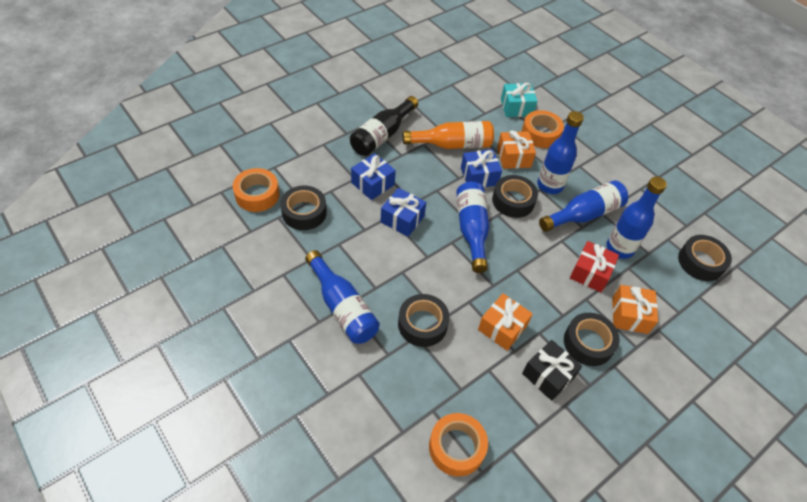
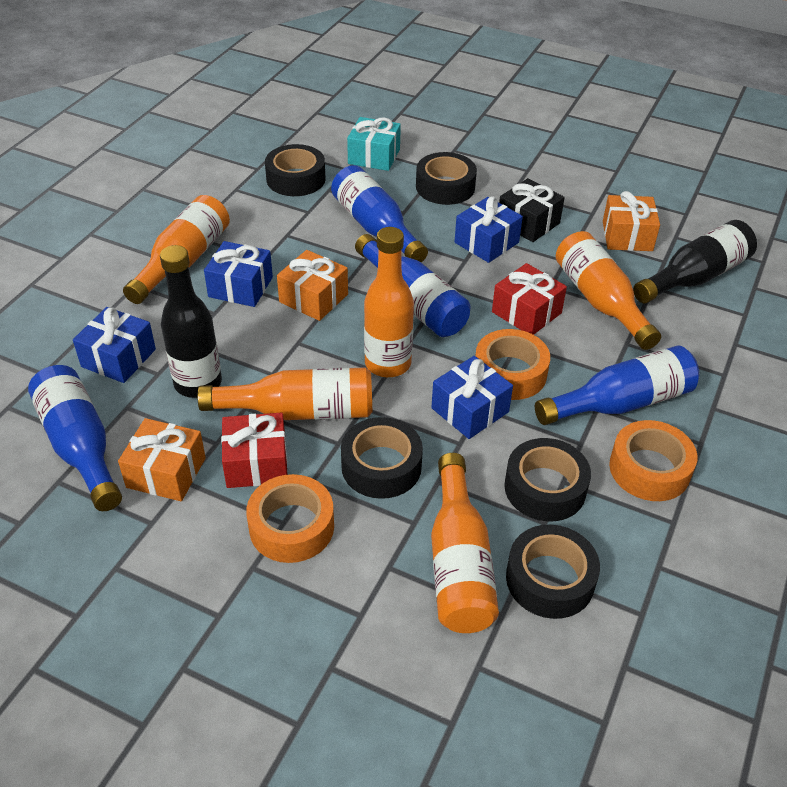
black bottle: 1 -> 2
blue bottle: 5 -> 4
blue gift: 3 -> 4
orange bottle: 1 -> 5
red gift: 1 -> 2

